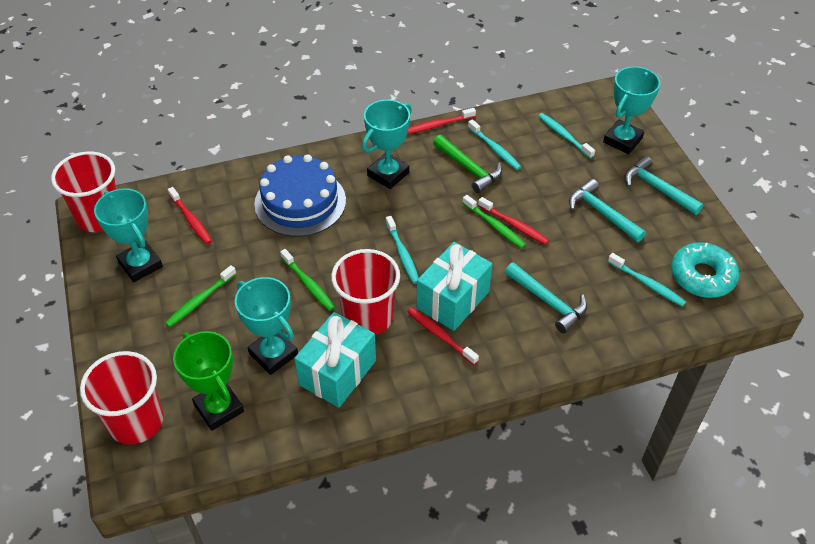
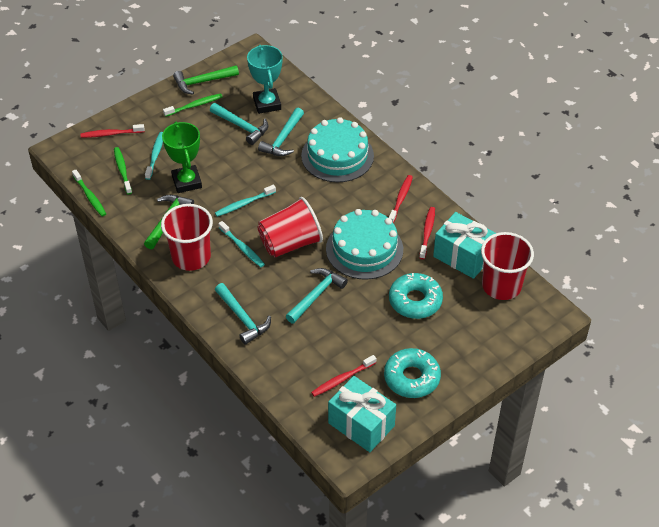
blue cake: 1 -> 0
green hammer: 1 -> 2
turquoise cake: 0 -> 2
turquoise donut: 1 -> 2
turquoise hammer: 3 -> 4
turquoise toothbrush: 4 -> 3
turquoise trophy: 4 -> 1

